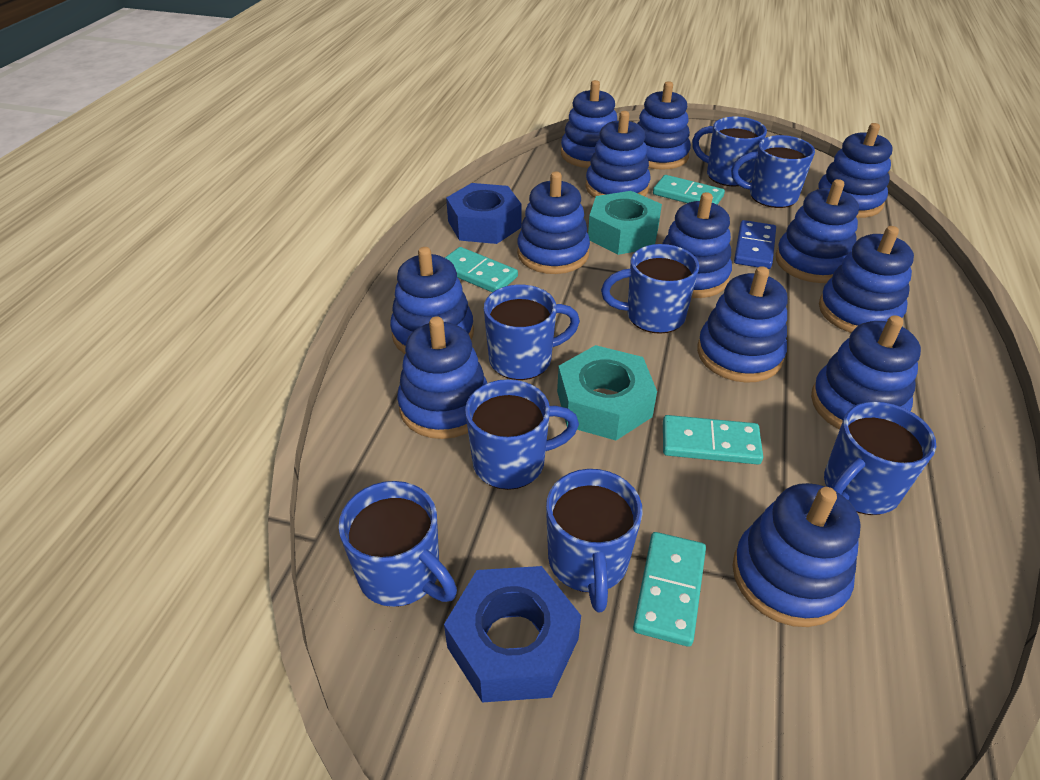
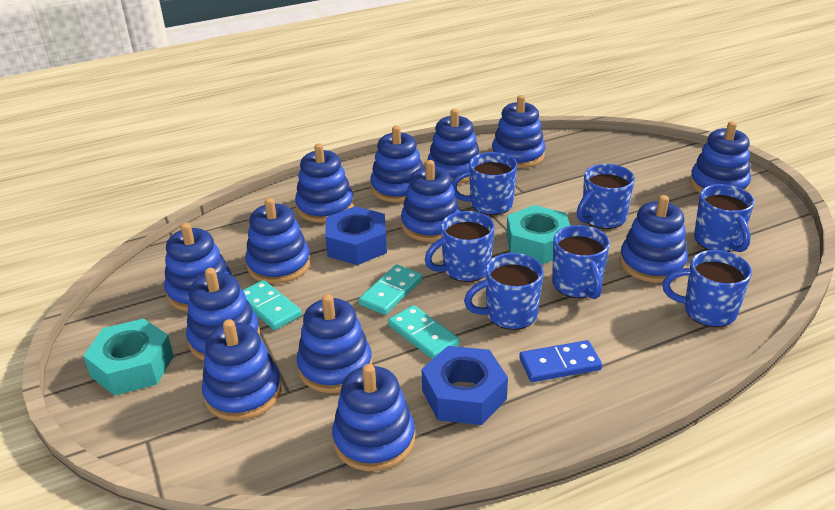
blue mug: 8 -> 7
turquoise domino: 4 -> 3

